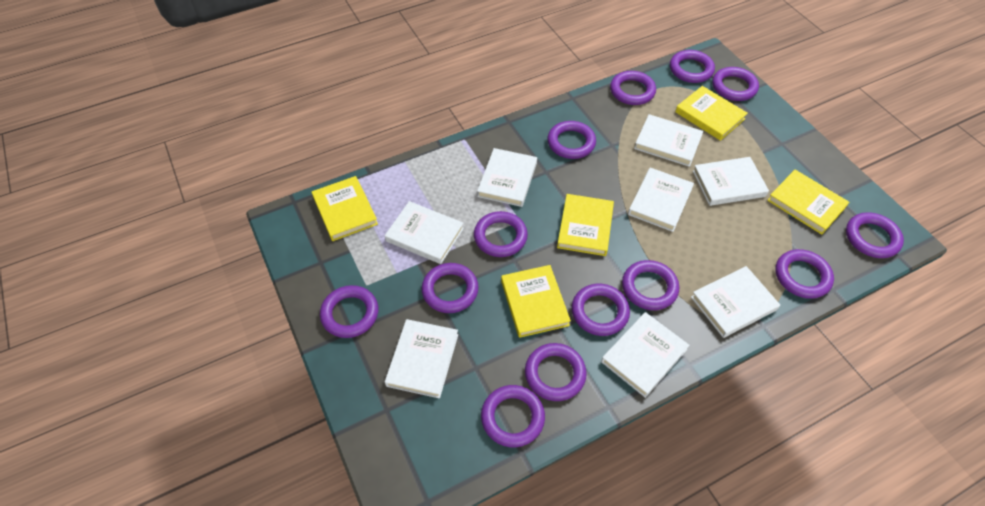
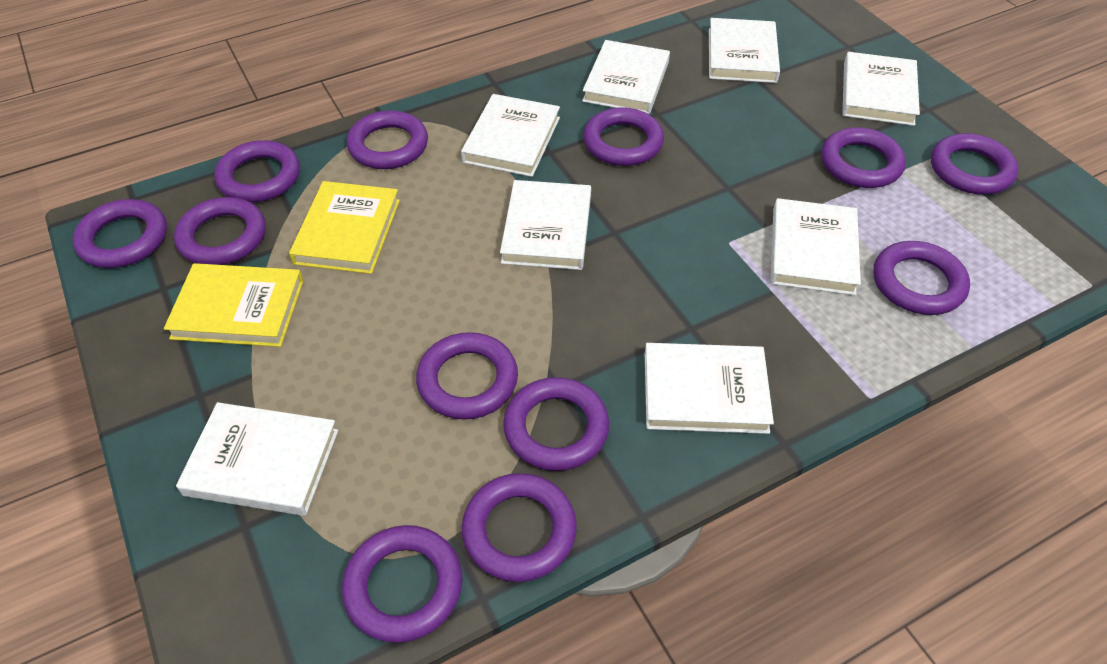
purple ring: 13 -> 12
yellow book: 5 -> 2

